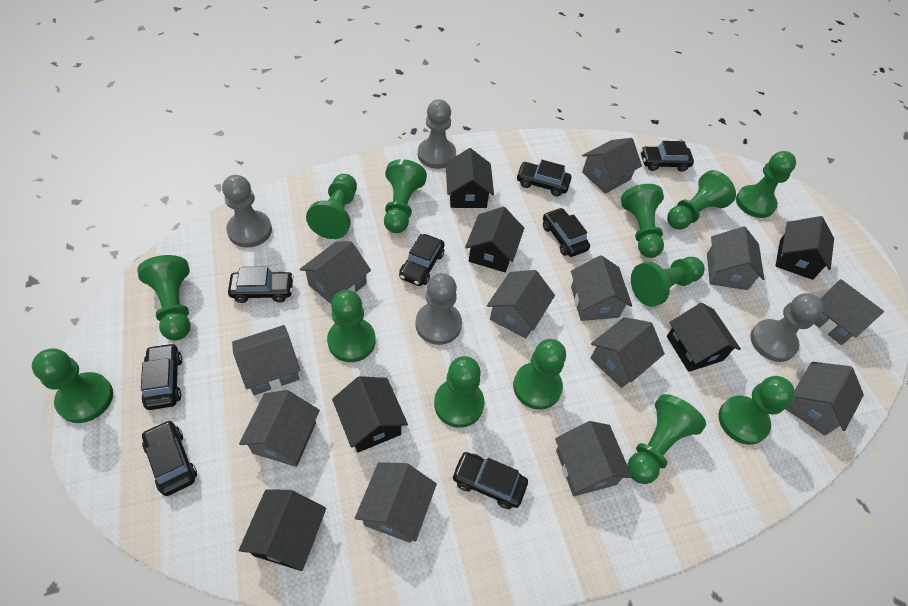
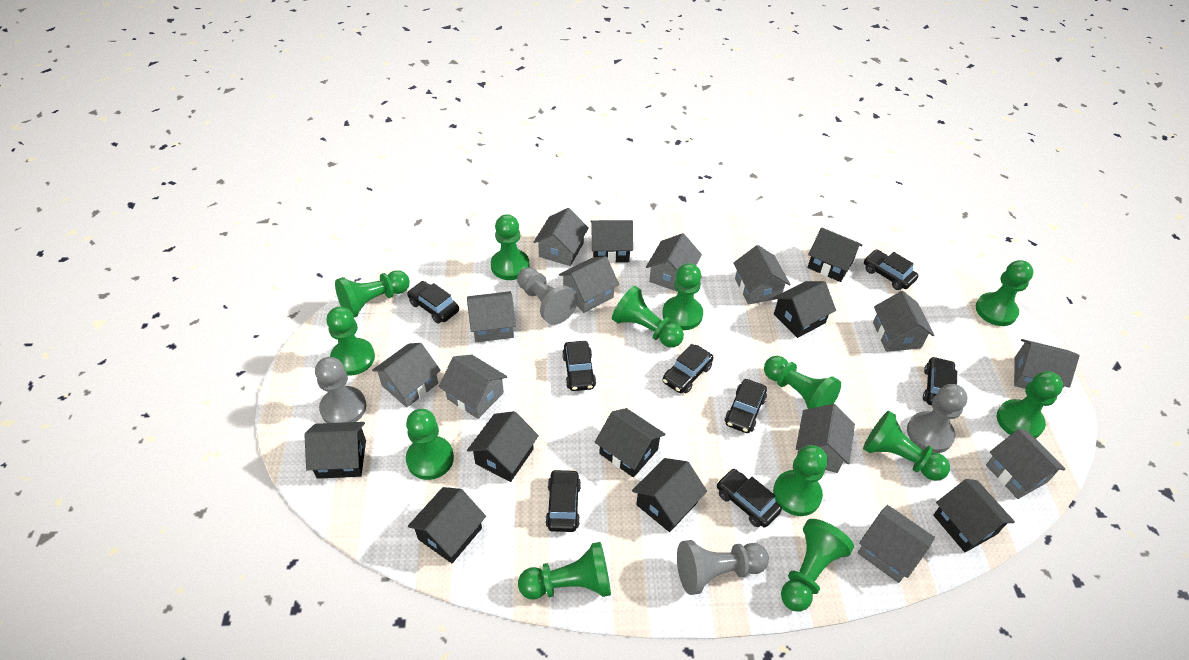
black house: 6 -> 9

